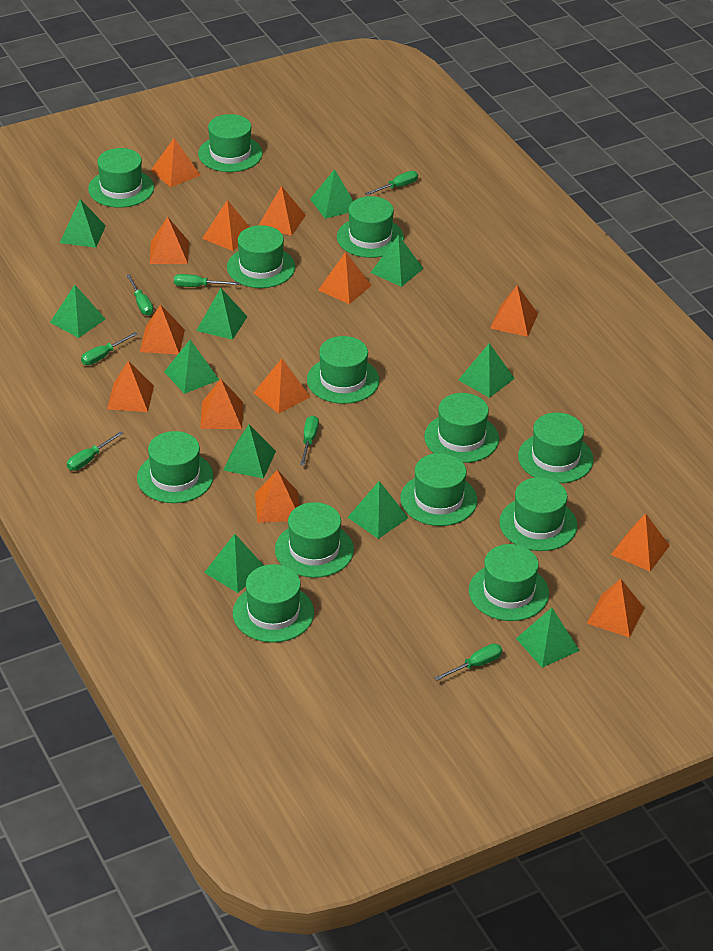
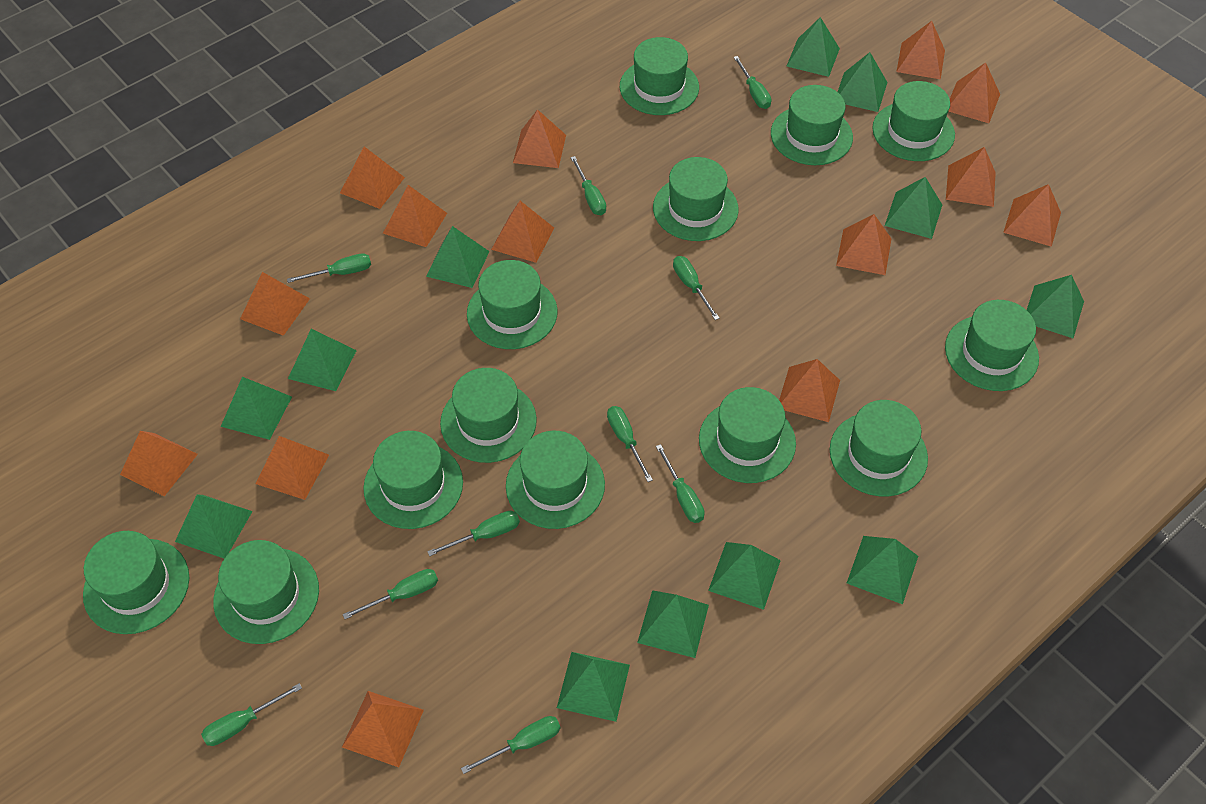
green pyramid: 11 -> 12
green screwdriver: 7 -> 10
orange pyramid: 13 -> 14

